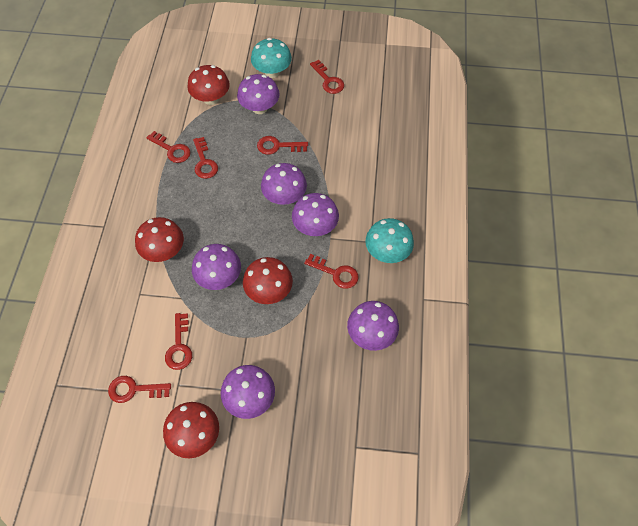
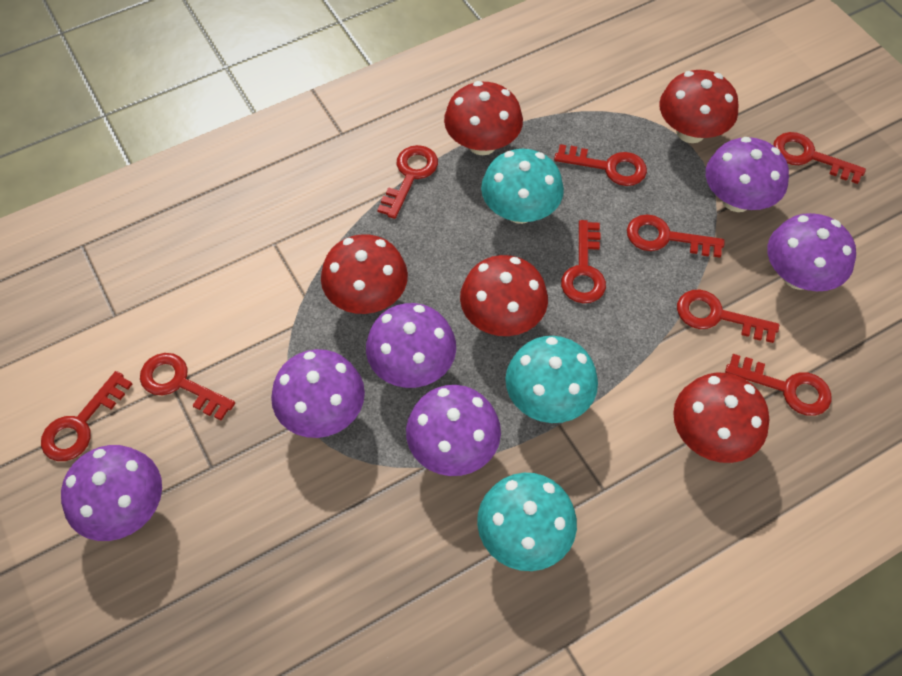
red key: 7 -> 9
red mushroom: 4 -> 5
turquoise mushroom: 2 -> 3

